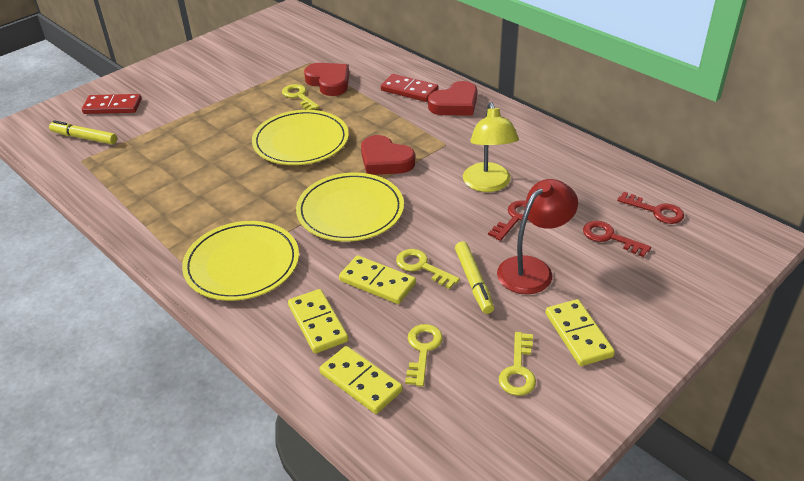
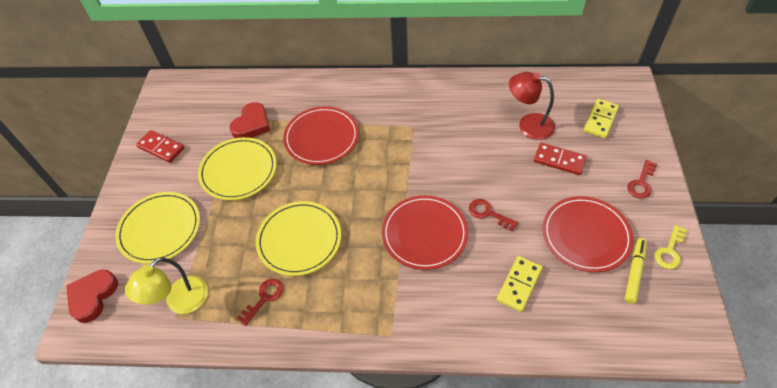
red heart: 3 -> 2
red plate: 0 -> 3
yellow domino: 4 -> 2
yellow key: 4 -> 1
yellow marker: 2 -> 1

